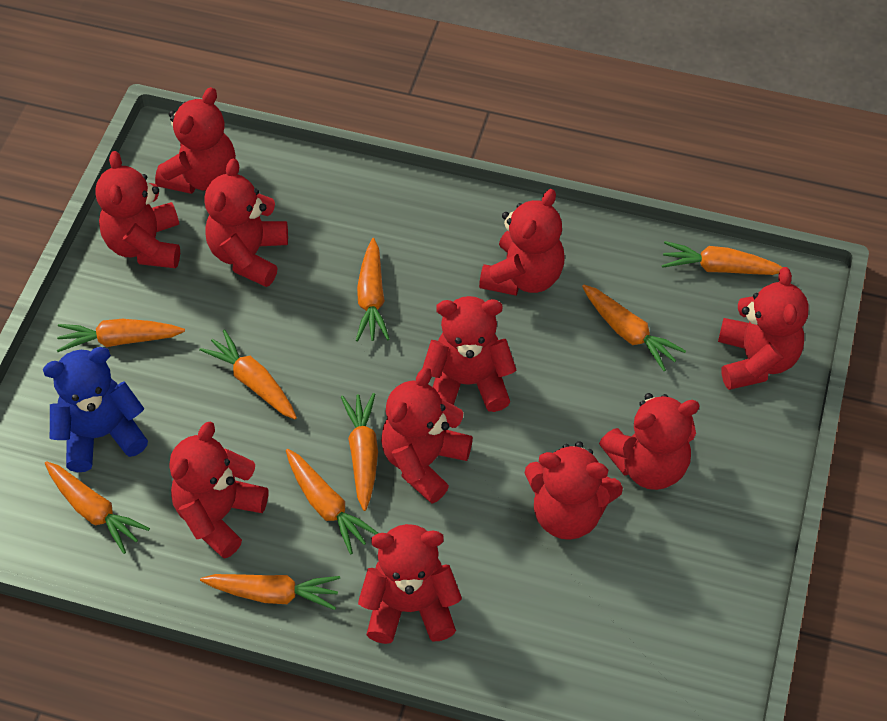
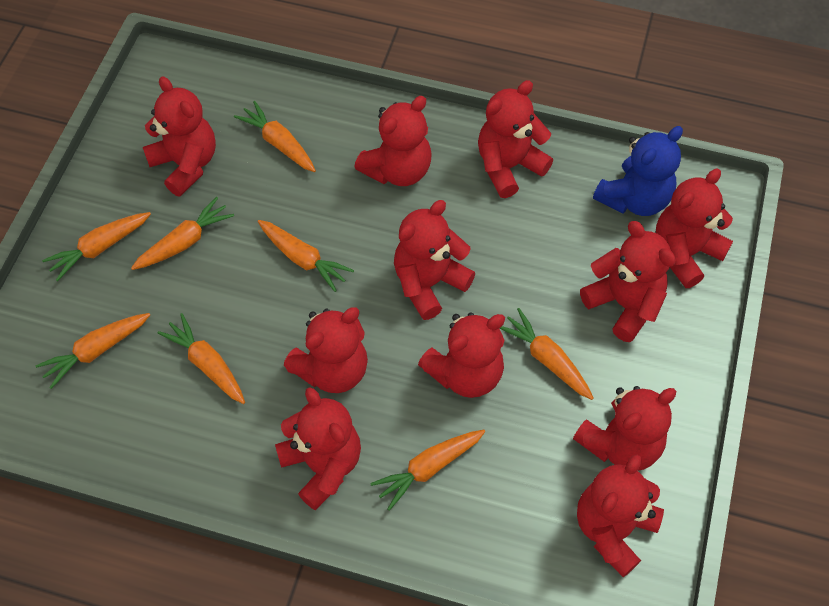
orange carrot: 9 -> 8

